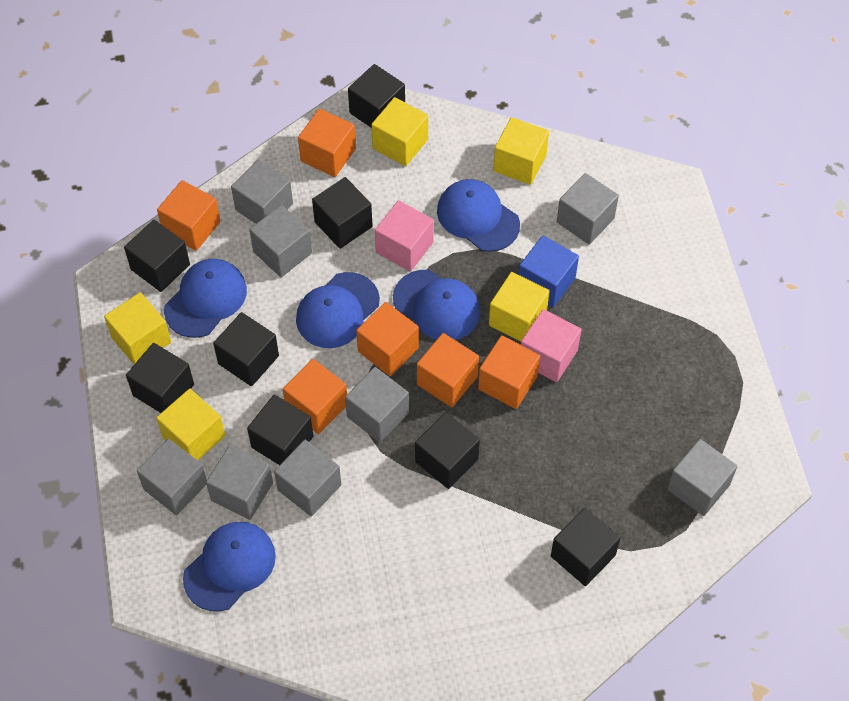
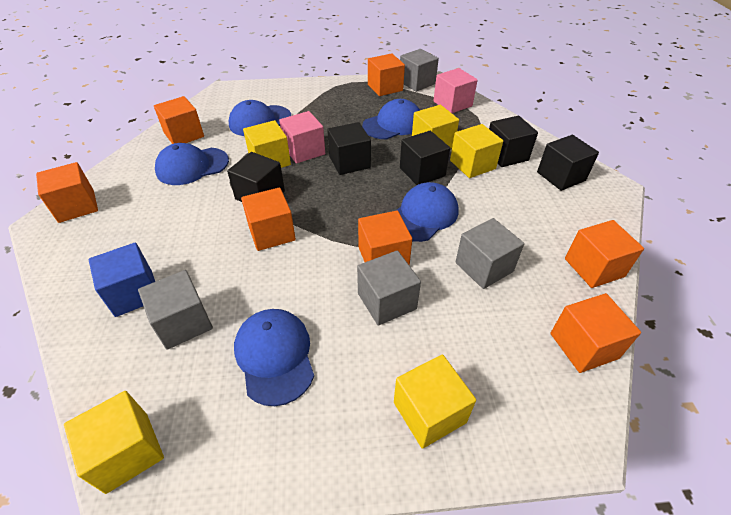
black cube: 8 -> 5
grey cube: 8 -> 4
orange cube: 6 -> 7

